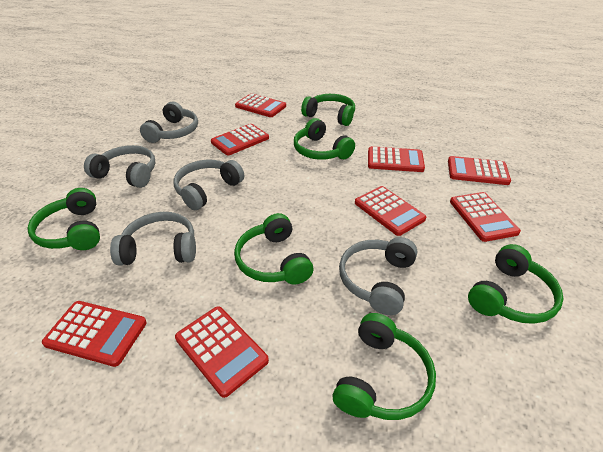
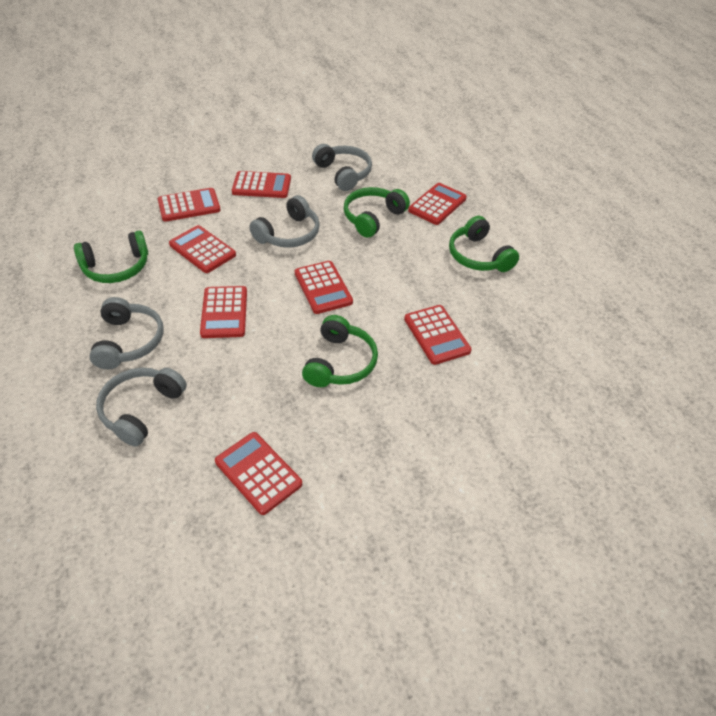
green headphones: 6 -> 4
grey headphones: 5 -> 4

